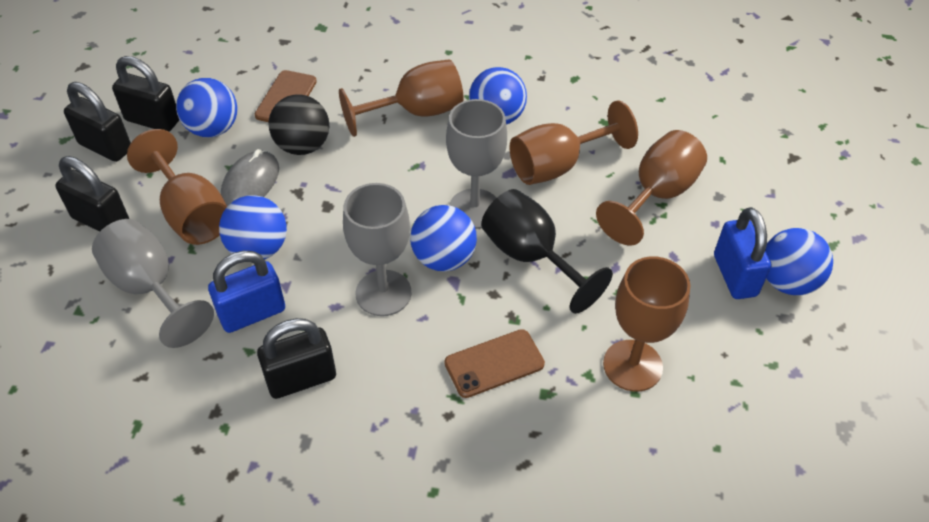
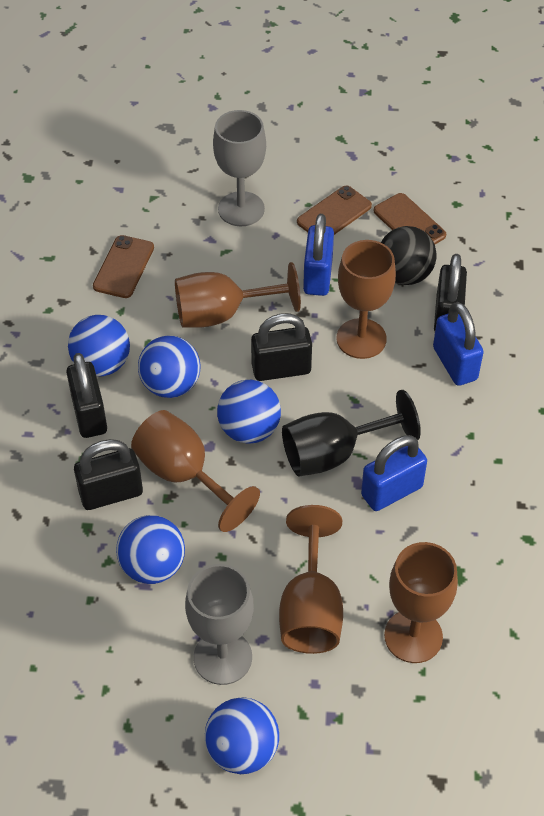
blue padlock: 2 -> 3
brown phone: 2 -> 3
grey goblet: 3 -> 2
grey mouse: 1 -> 0

